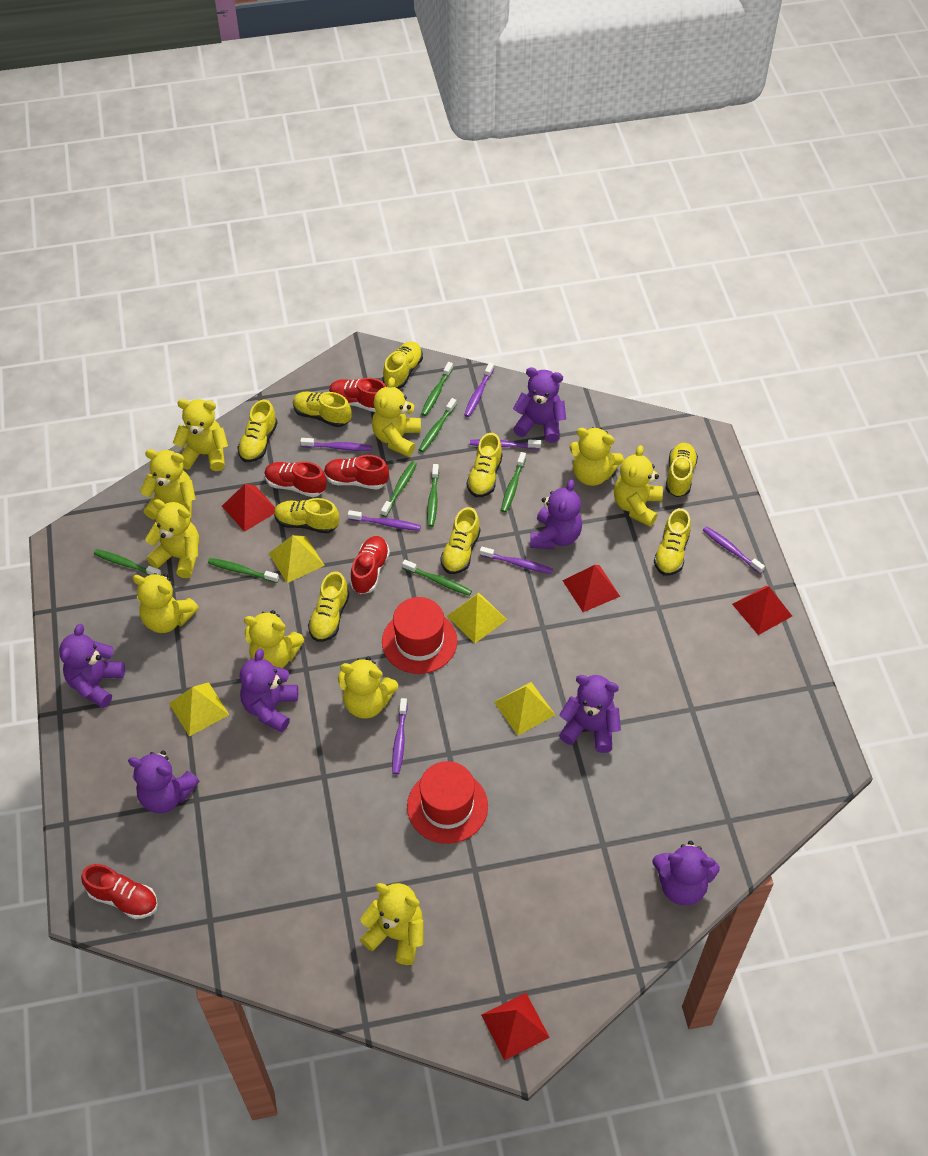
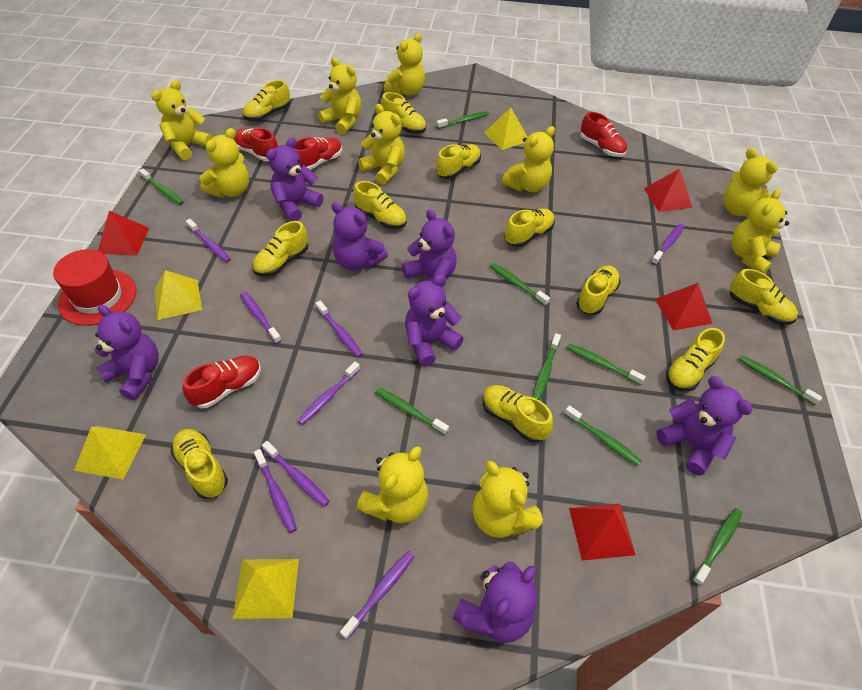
green toothbrush: 8 -> 9
purple toothbrush: 7 -> 8
red hat: 2 -> 1
red shoe: 5 -> 4
yellow shoe: 9 -> 11

